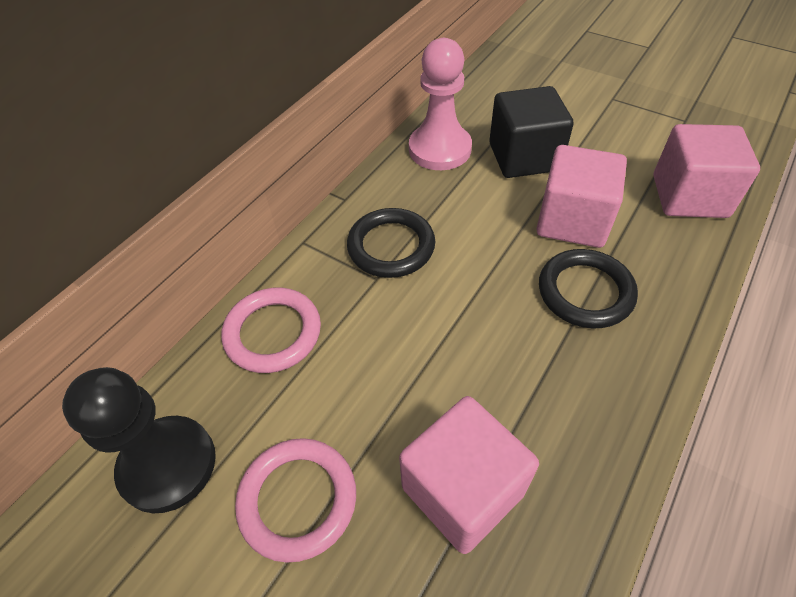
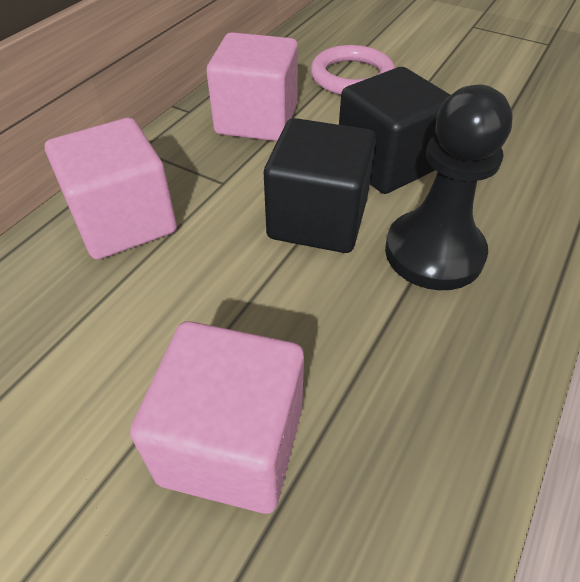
black cube: 1 -> 2
black ring: 2 -> 0
pink pawn: 1 -> 0
pink ring: 2 -> 1

